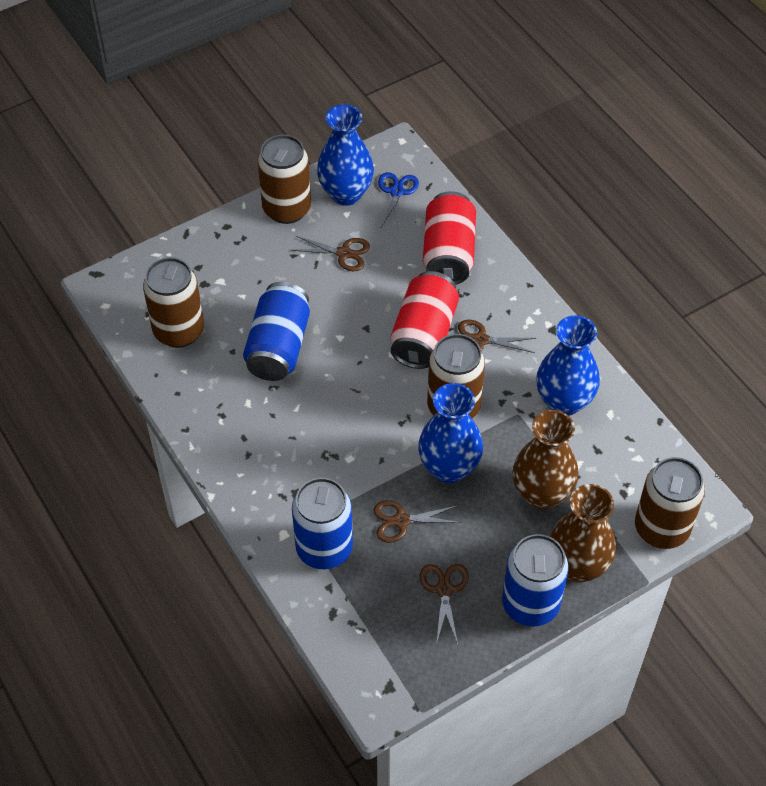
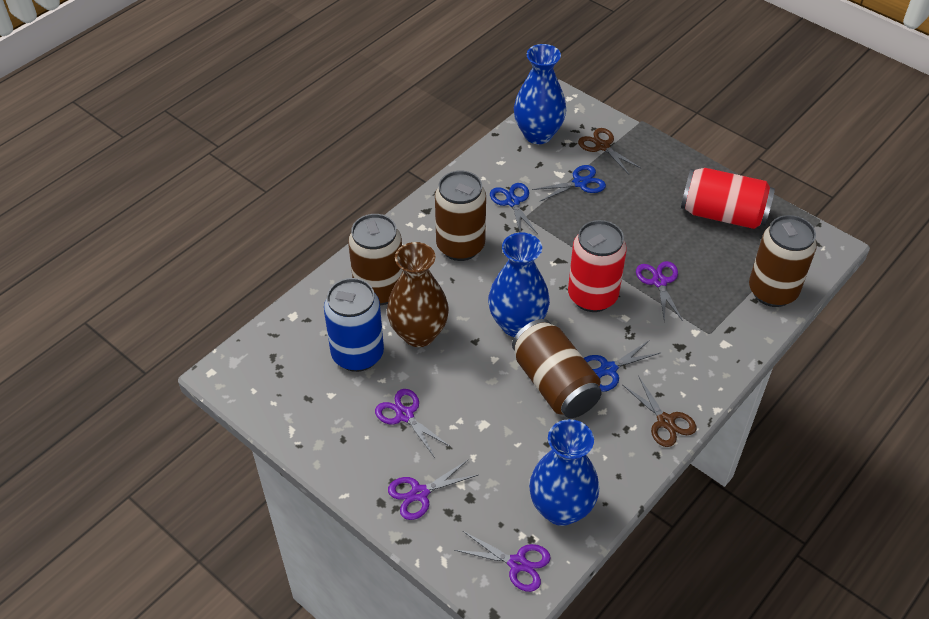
blue can: 3 -> 1
blue scissors: 1 -> 3
brown scissors: 4 -> 2
brown vase: 2 -> 1
purple scissors: 0 -> 4

